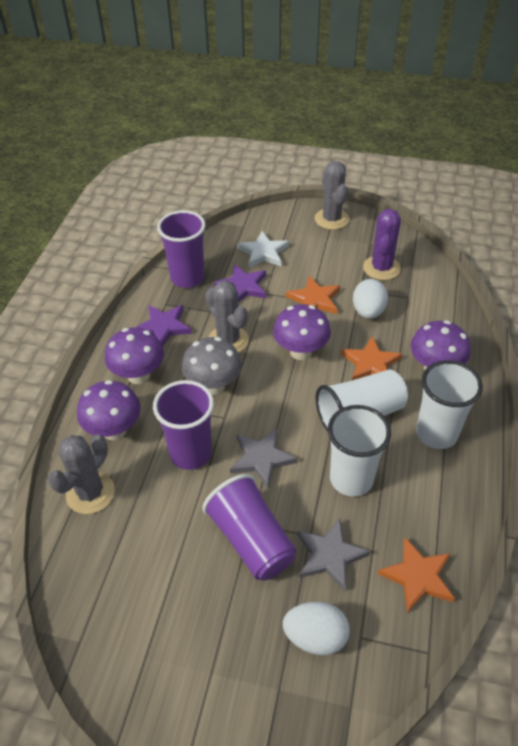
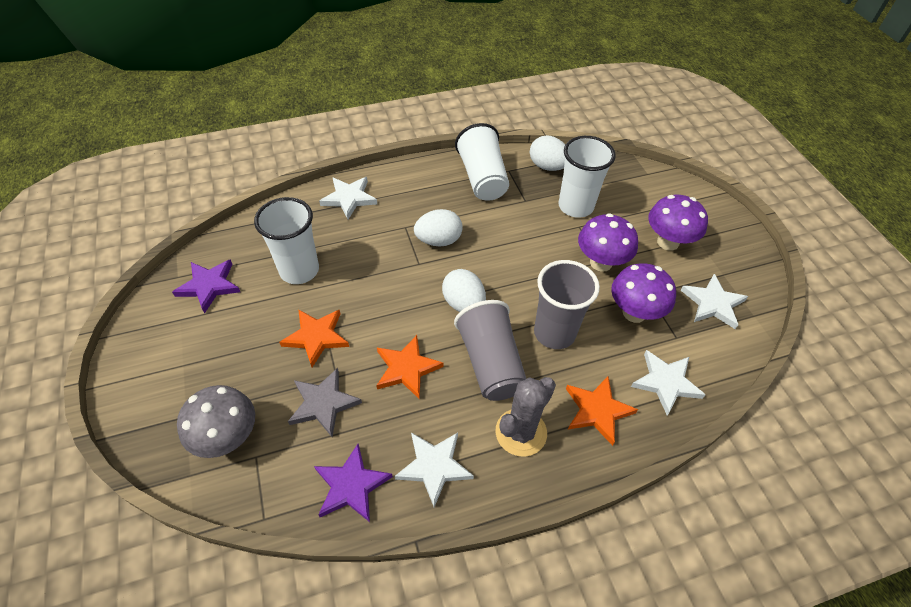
grey cactus: 3 -> 1
grey cup: 0 -> 2
grey star: 2 -> 1
purple cactus: 1 -> 0
purple cup: 3 -> 0
purple mushroom: 4 -> 3
white egg: 2 -> 3
white star: 1 -> 4

